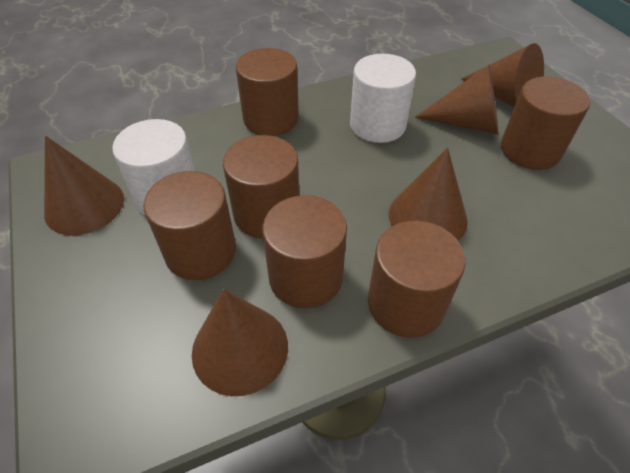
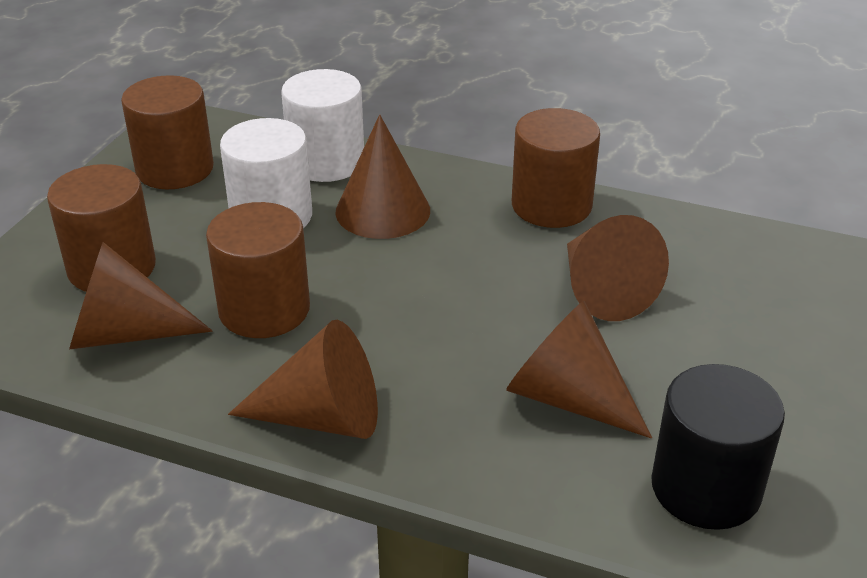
black cylinder: 0 -> 1
brown cylinder: 6 -> 4

